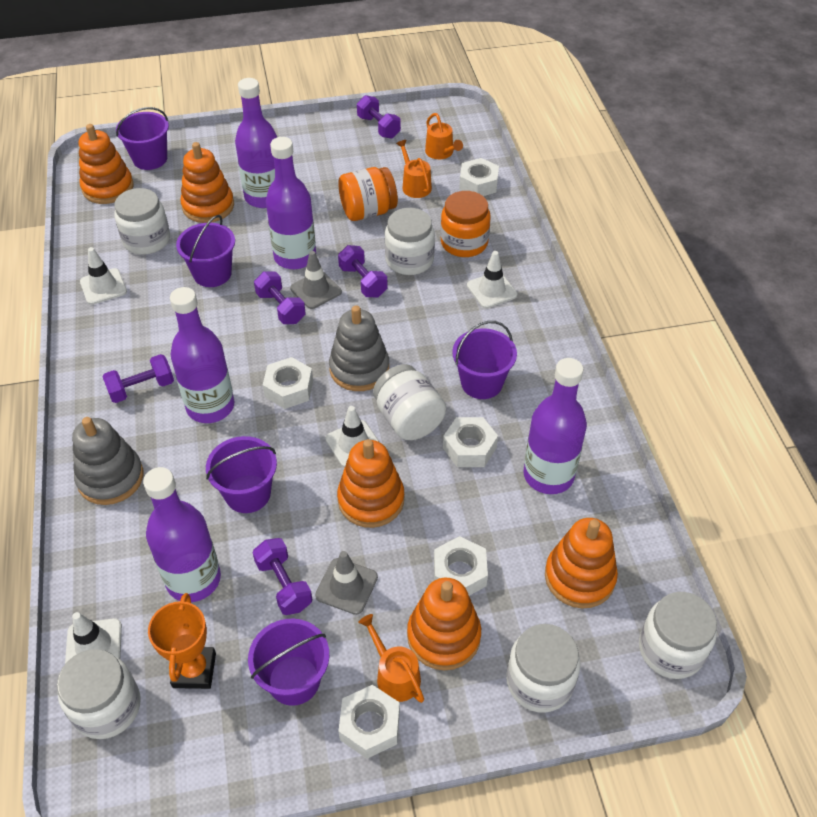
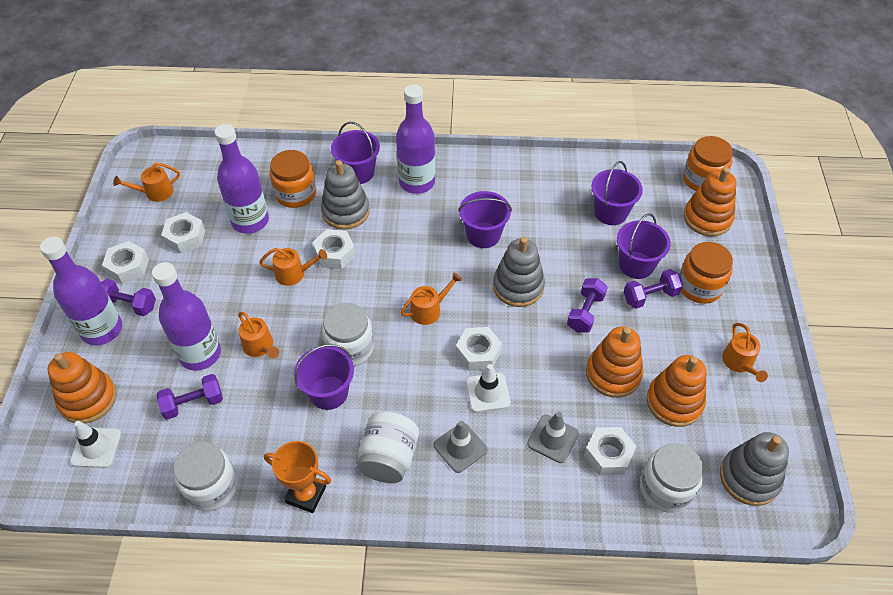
grey stacking toy: 2 -> 3
orange jar: 2 -> 3
orange stacking toy: 5 -> 4
orange watering can: 3 -> 5
purple bottle: 5 -> 4
purple dumbbell: 5 -> 4
white jar: 6 -> 4
white traffic cone: 4 -> 2

